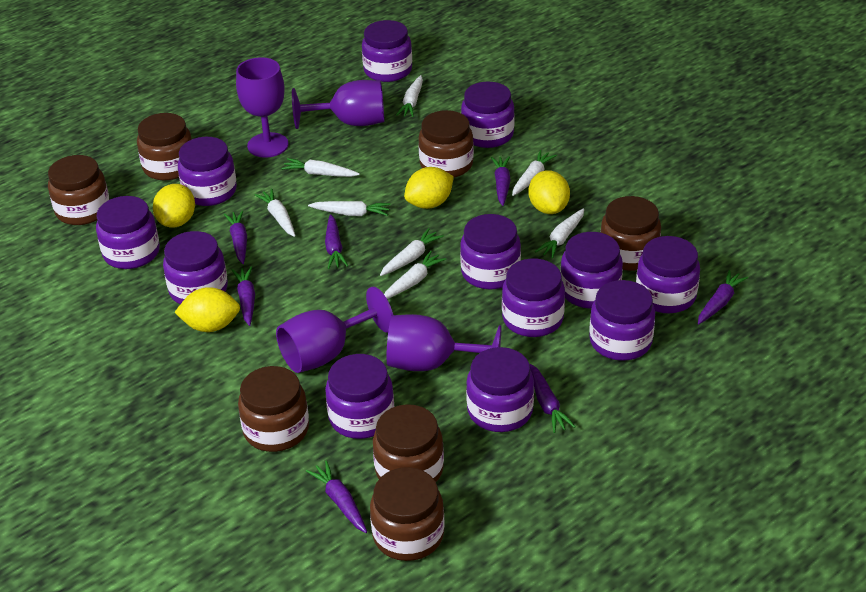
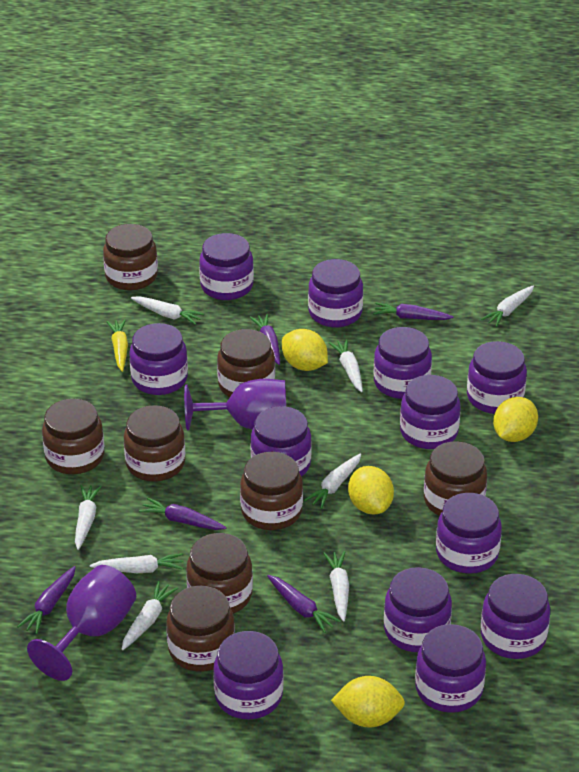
brown jar: 7 -> 8
purple carrot: 7 -> 5
purple goblet: 4 -> 2
yellow carrot: 0 -> 1

